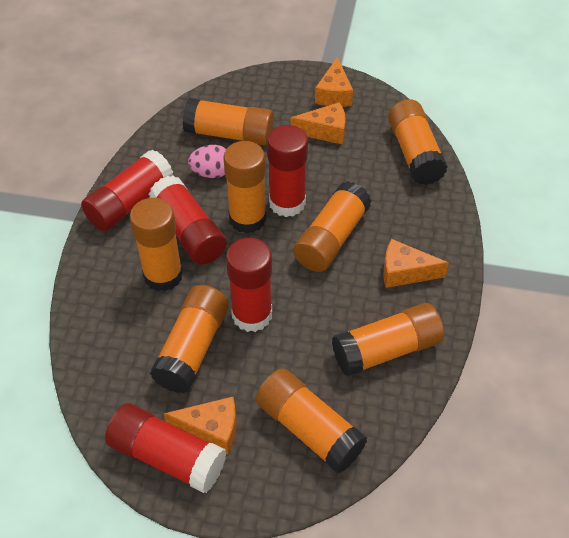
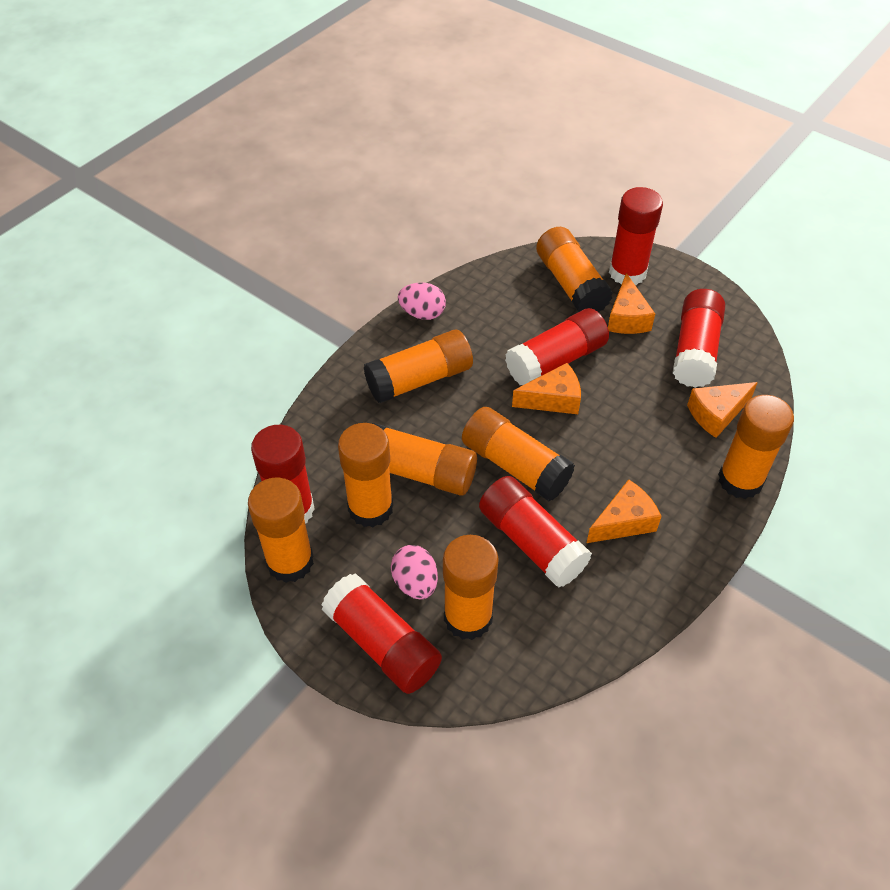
pink egg: 1 -> 2
red glue stick: 5 -> 6

